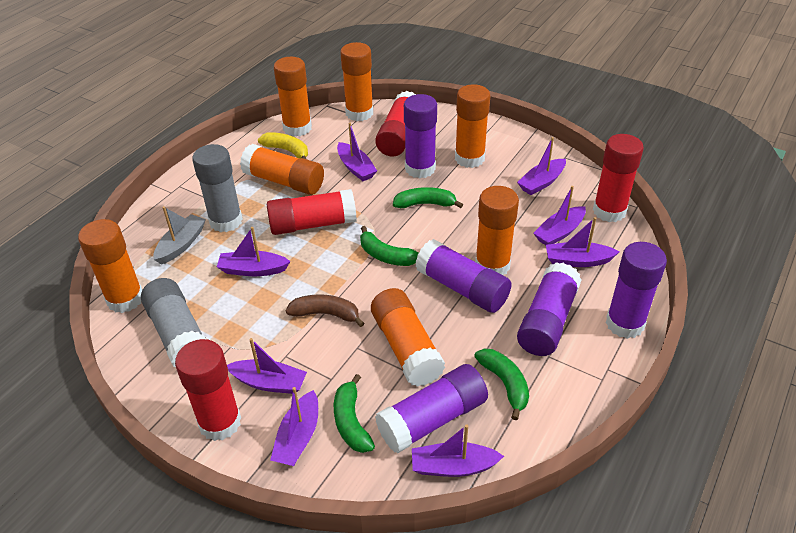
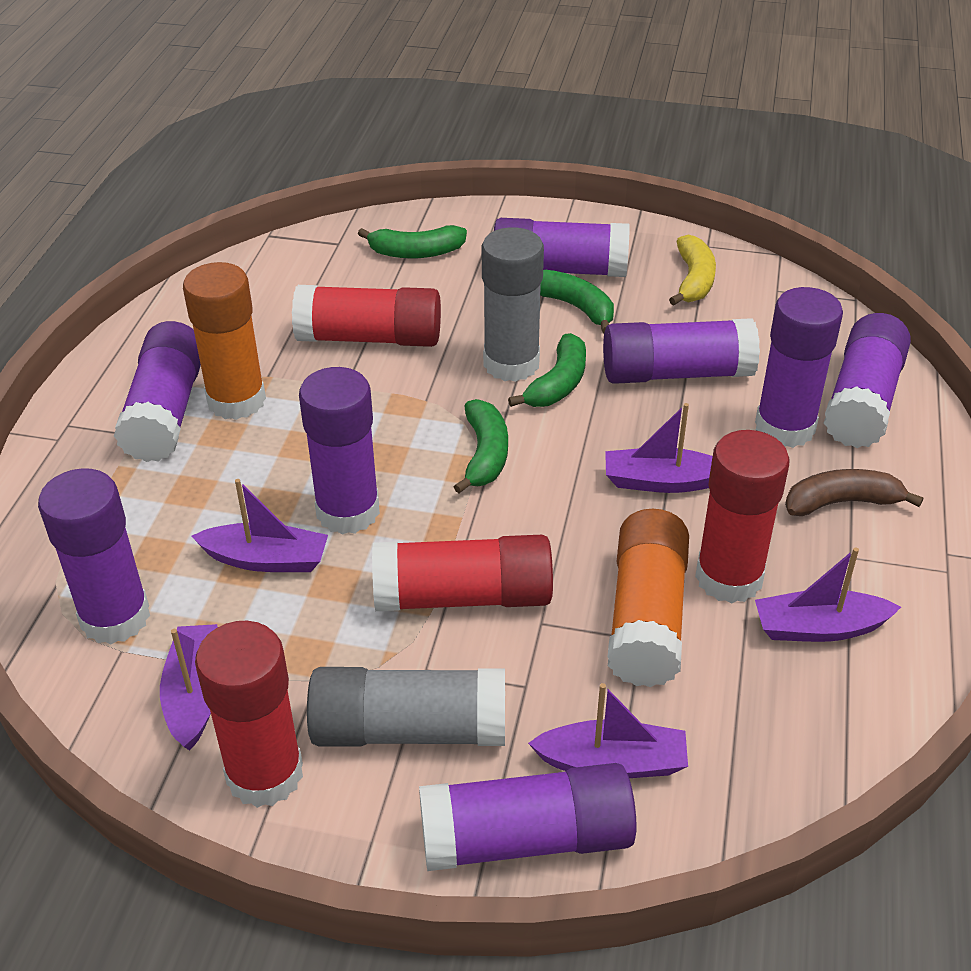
grey boat: 1 -> 0
orange glue stick: 7 -> 2
purple boat: 8 -> 5
purple glue stick: 5 -> 8

